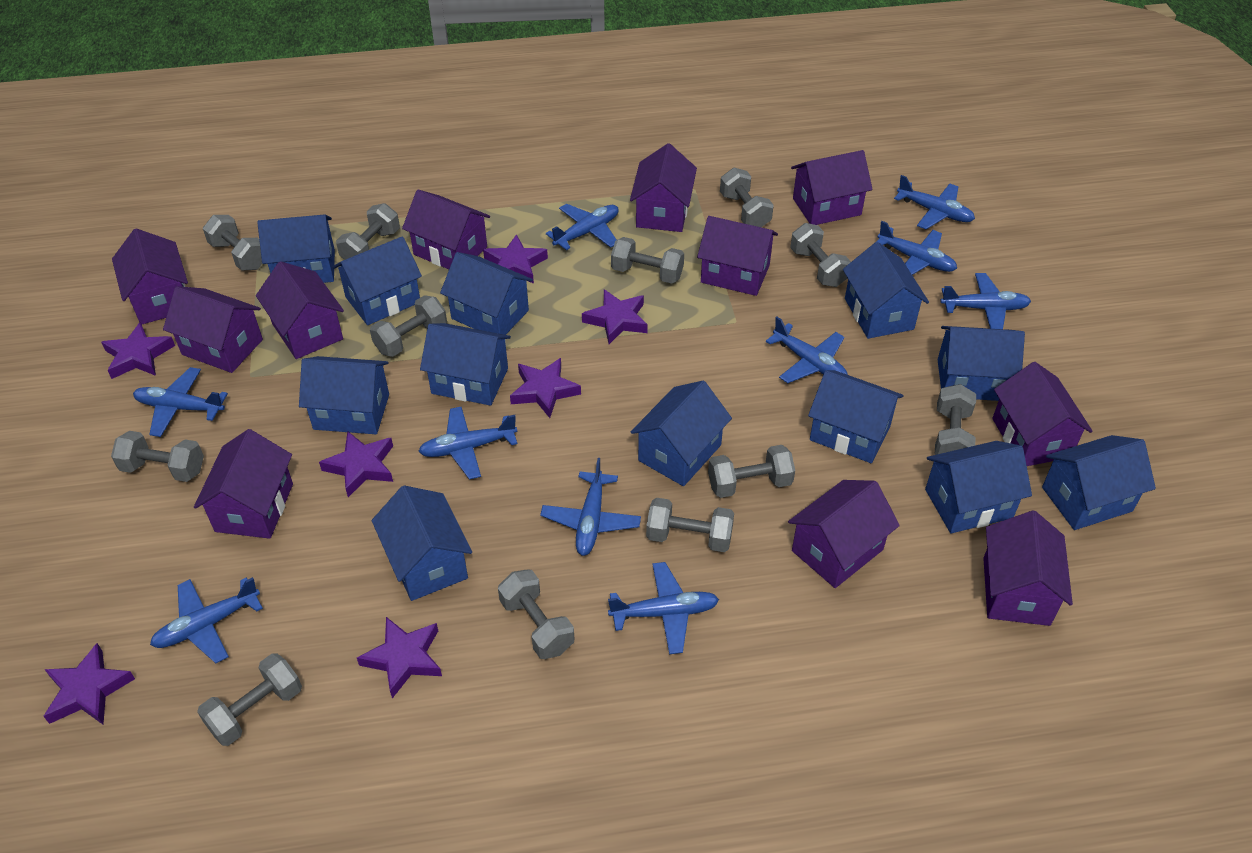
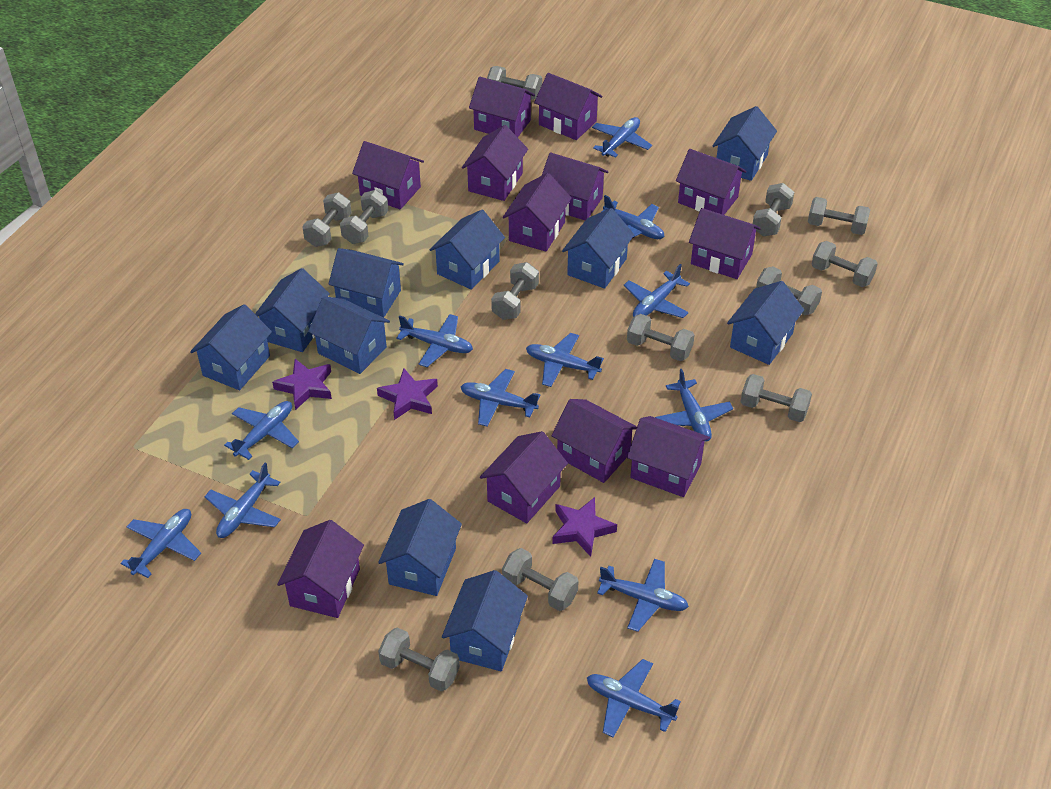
blue house: 12 -> 10
blue plane: 10 -> 12
purple house: 11 -> 12
purple star: 7 -> 3

